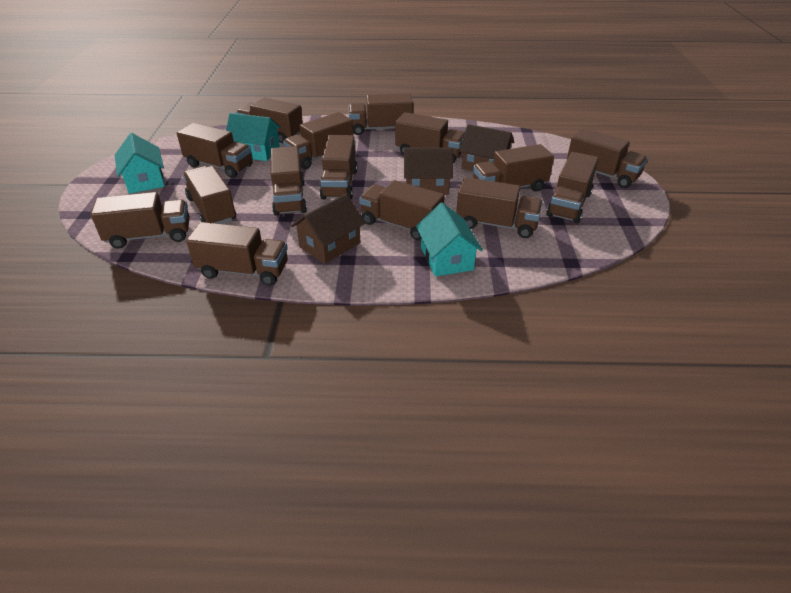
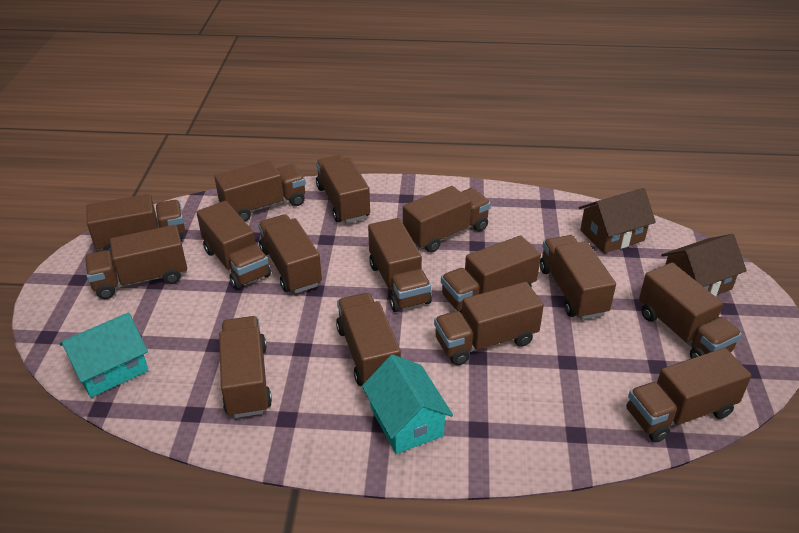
brown house: 3 -> 2
turquoise house: 3 -> 2

